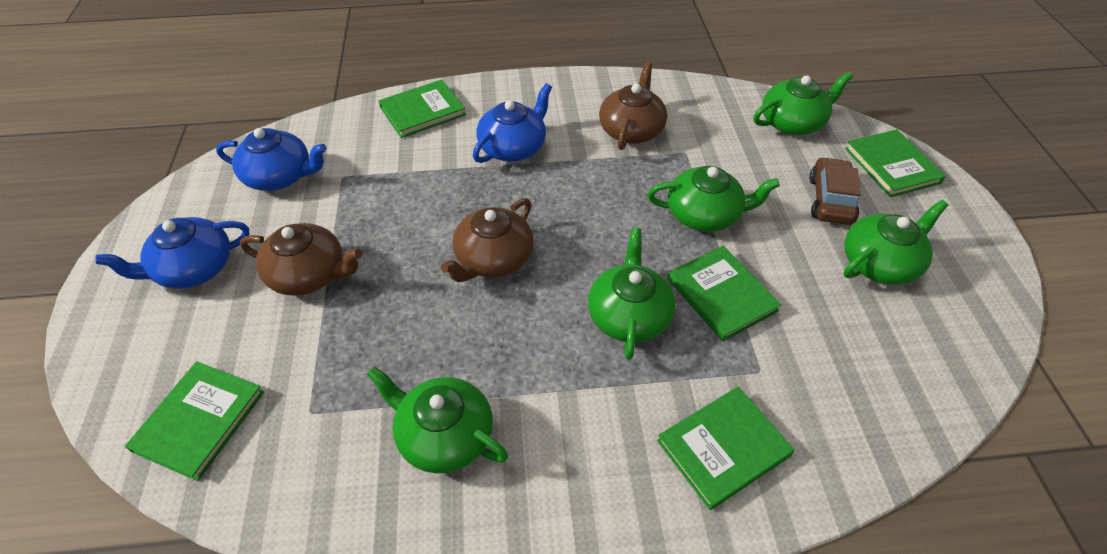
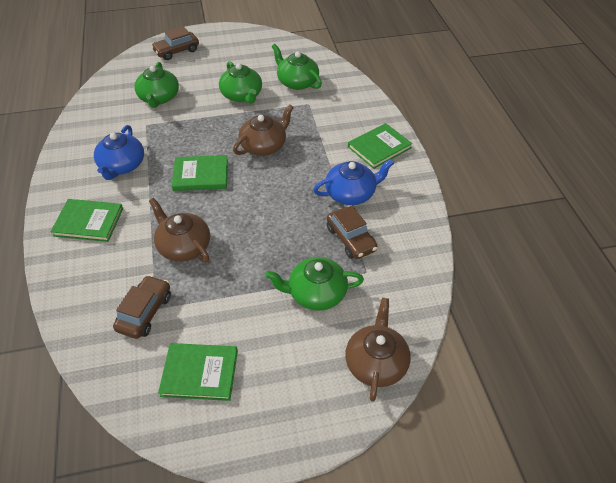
blue teapot: 3 -> 2
brown car: 1 -> 3
green book: 5 -> 4
green teapot: 5 -> 4

